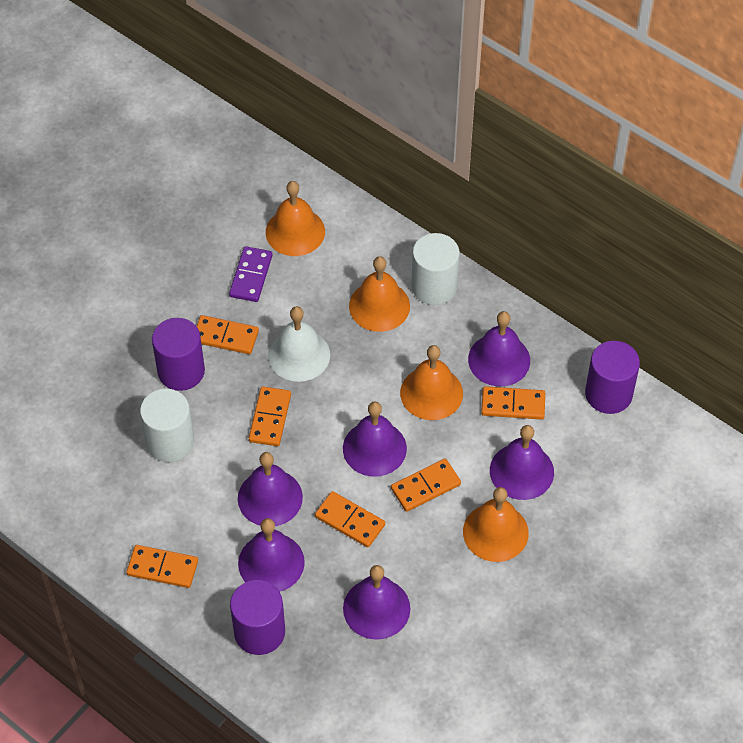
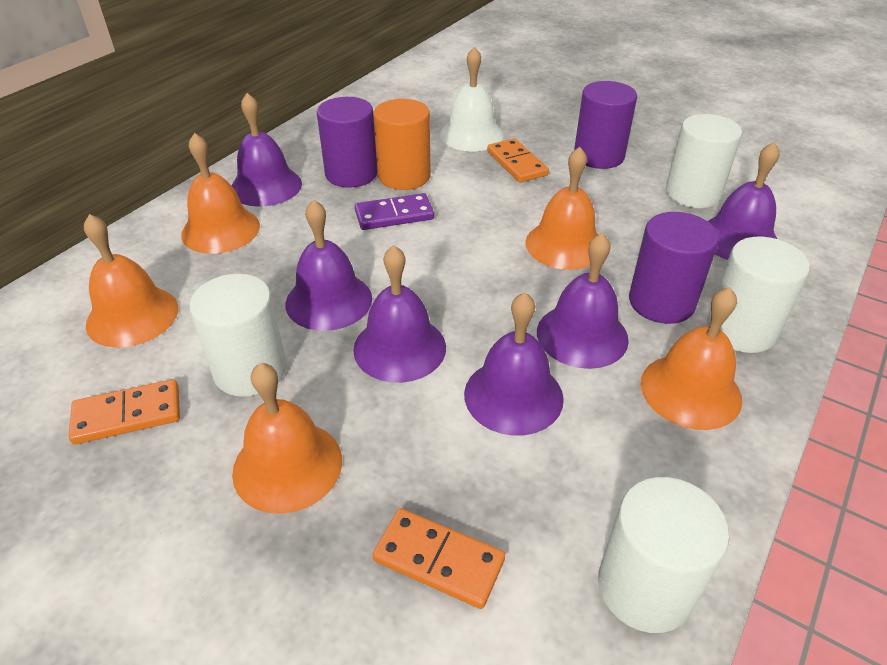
orange bell: 4 -> 5
orange cylinder: 0 -> 1
orange domino: 6 -> 3
white cylinder: 2 -> 4

